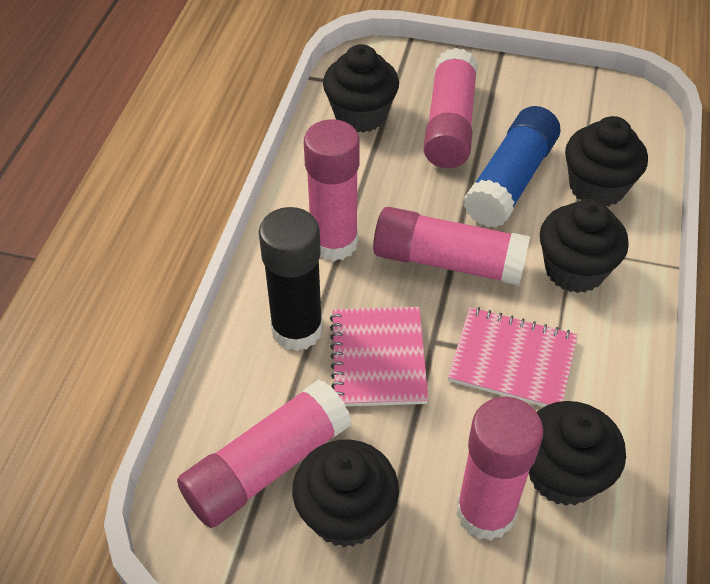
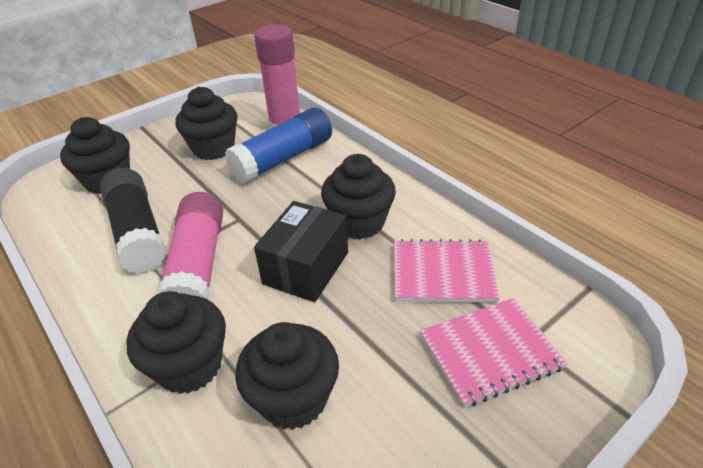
black box: 0 -> 1
pink glue stick: 5 -> 2

